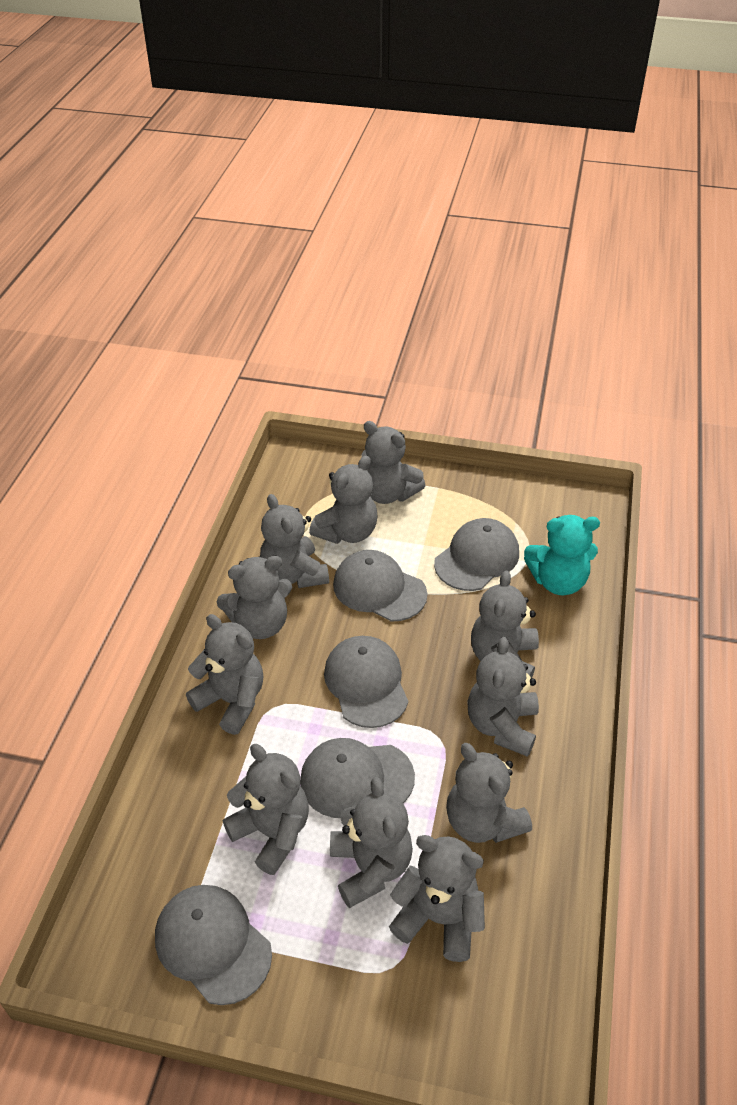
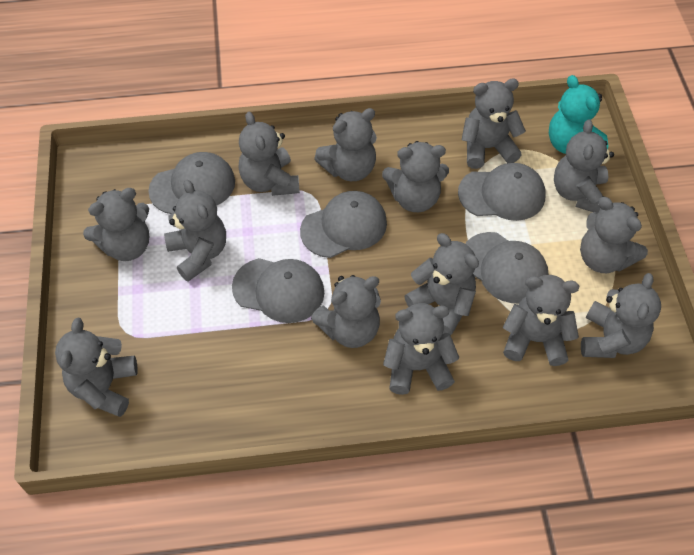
grey teddy bear: 11 -> 14

